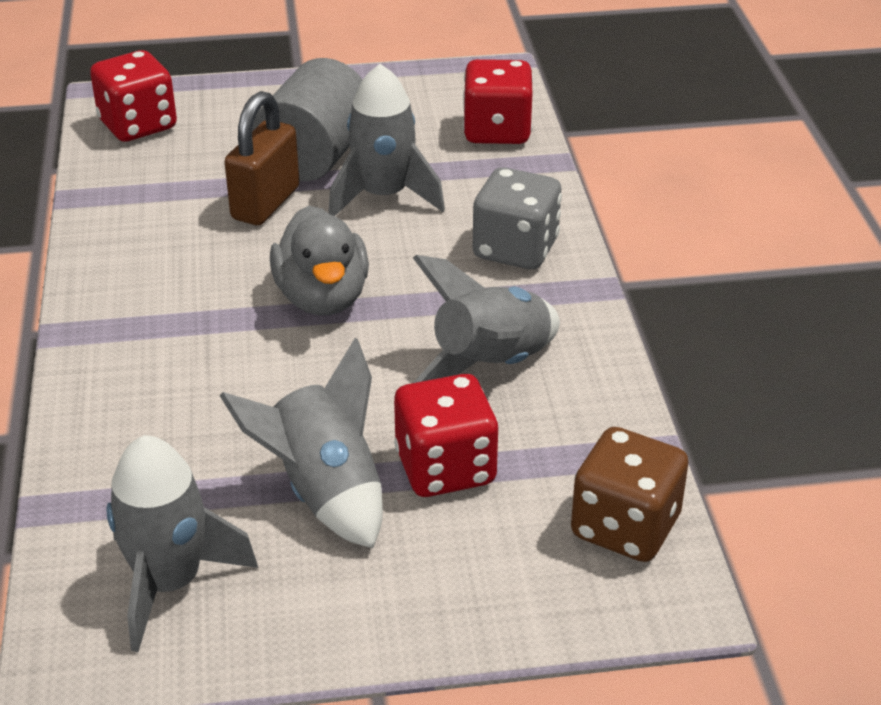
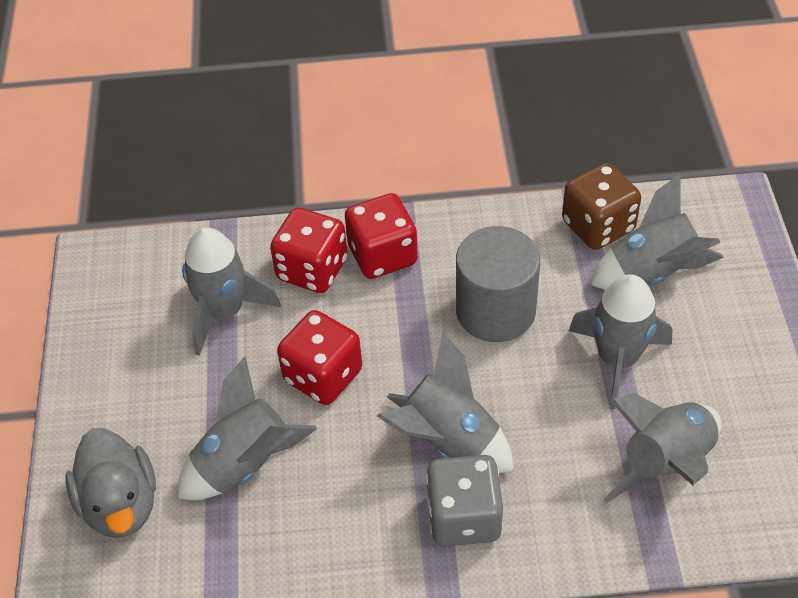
brown padlock: 1 -> 0
grey rocket: 4 -> 6

